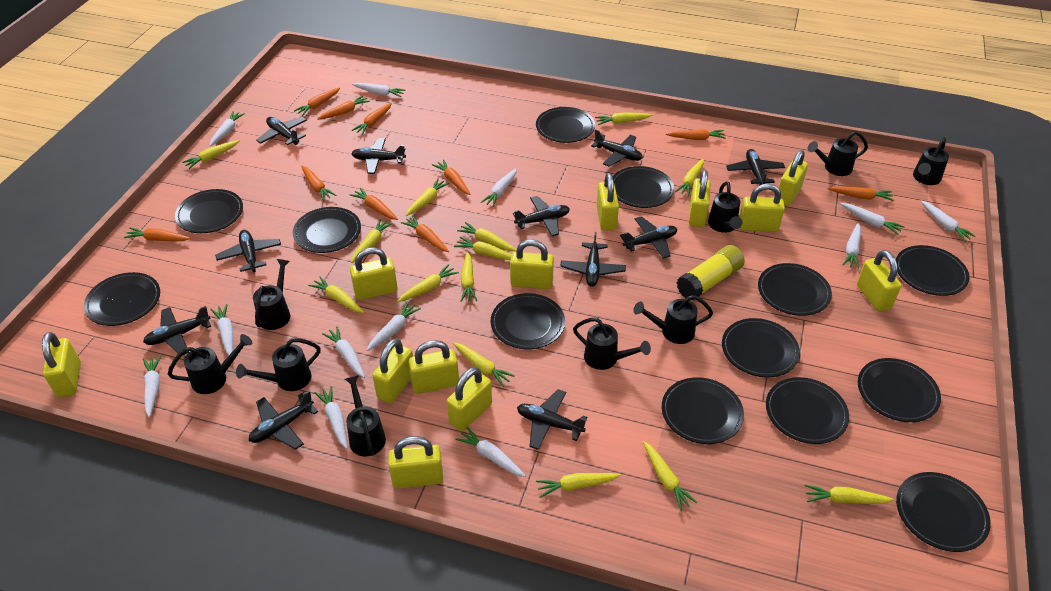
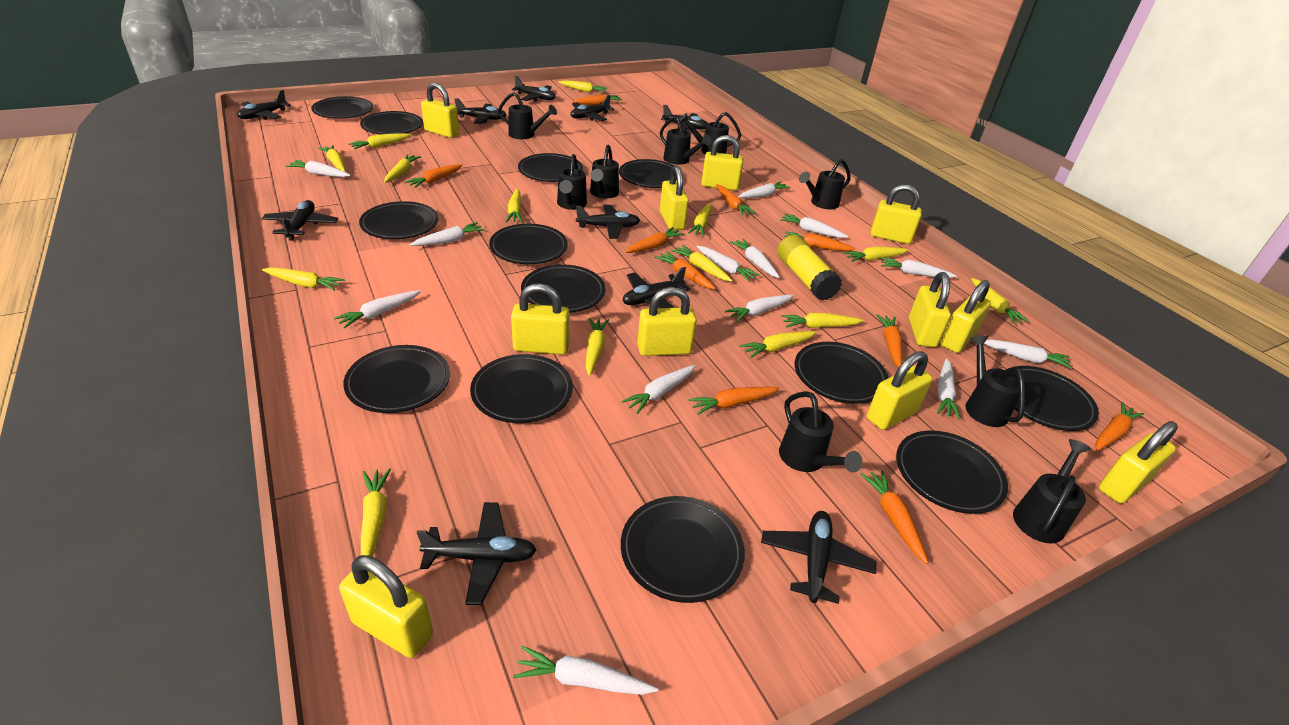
black plane: 11 -> 10
white carrot: 12 -> 13
yellow padlock: 12 -> 11

